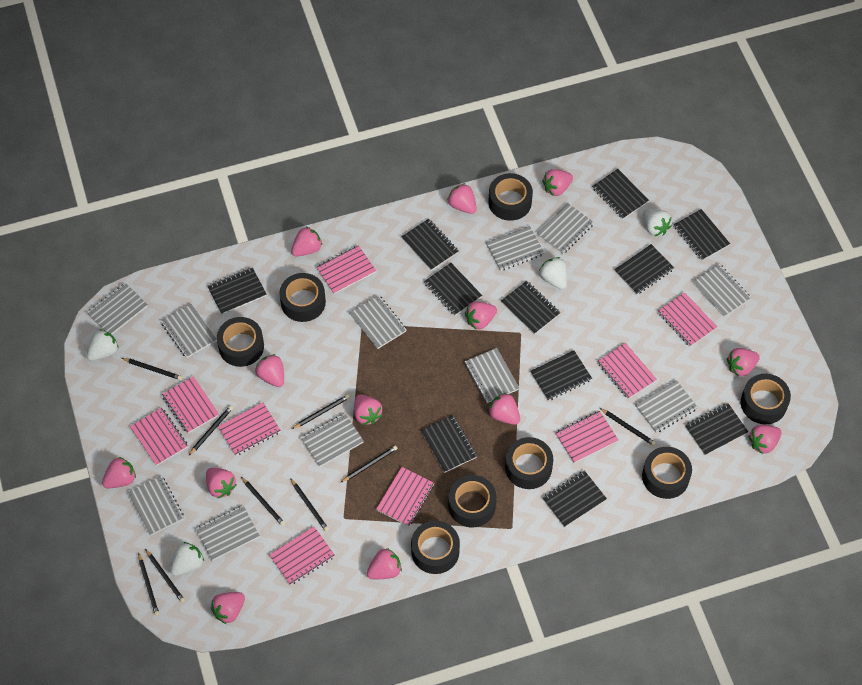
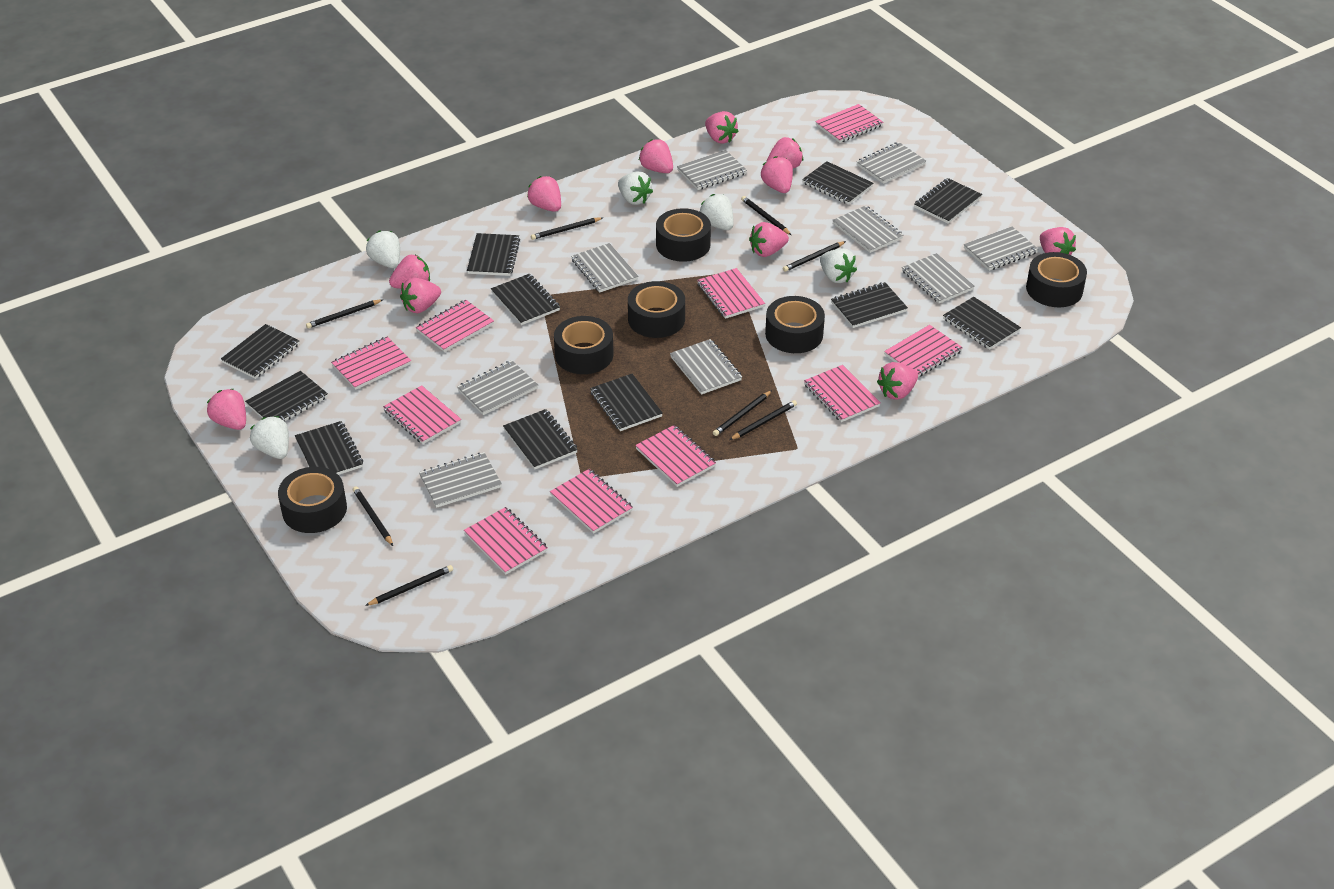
black pencil: 9 -> 8
black tape: 8 -> 6
grey notebook: 11 -> 9
pink notebook: 9 -> 10
pink strawberry: 13 -> 11
white strawberry: 4 -> 5

